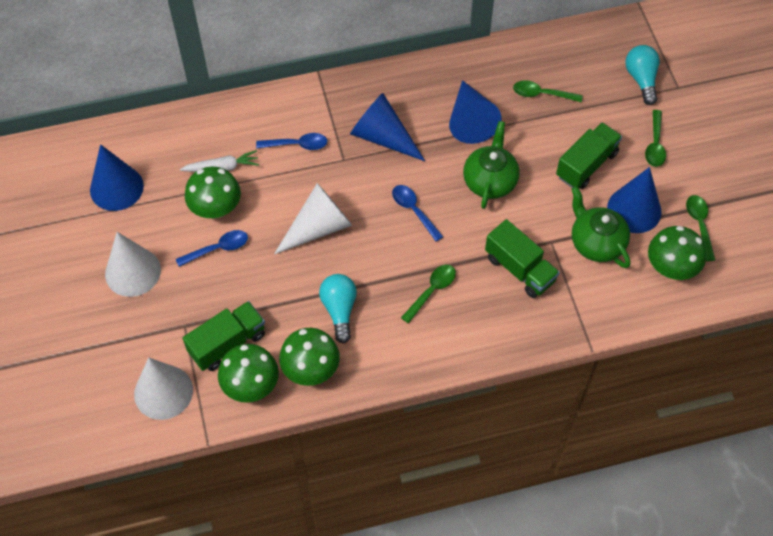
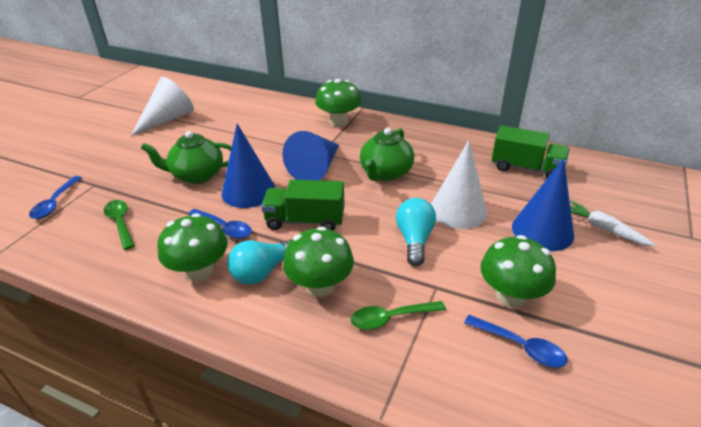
blue cone: 4 -> 3
green spoon: 4 -> 2
green truck: 3 -> 2
white cone: 3 -> 2

